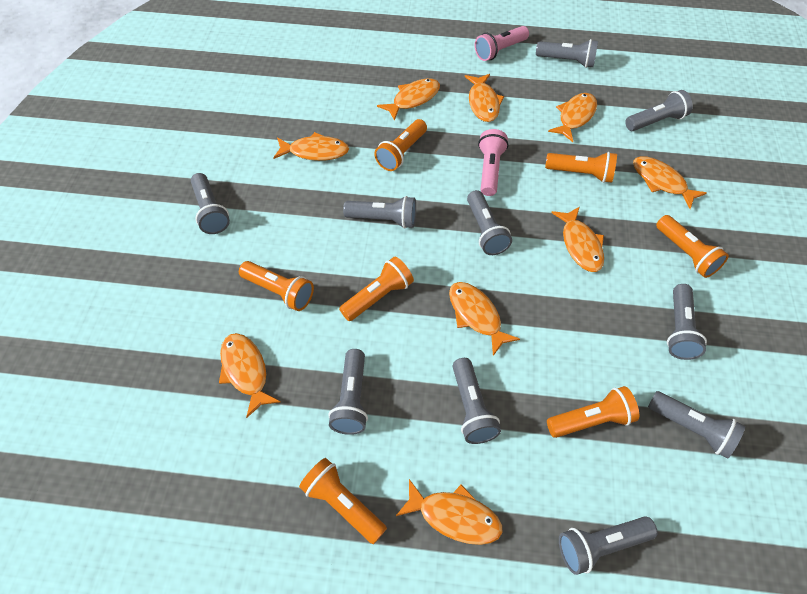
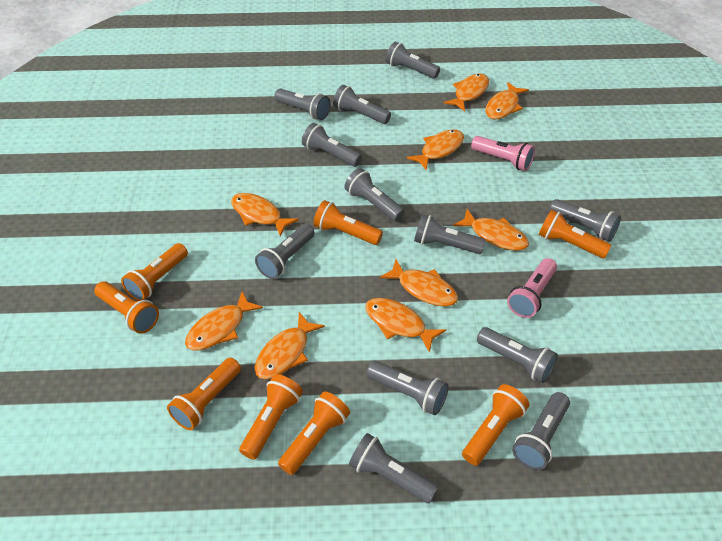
grey flashlight: 10 -> 12
orange flashlight: 7 -> 8

